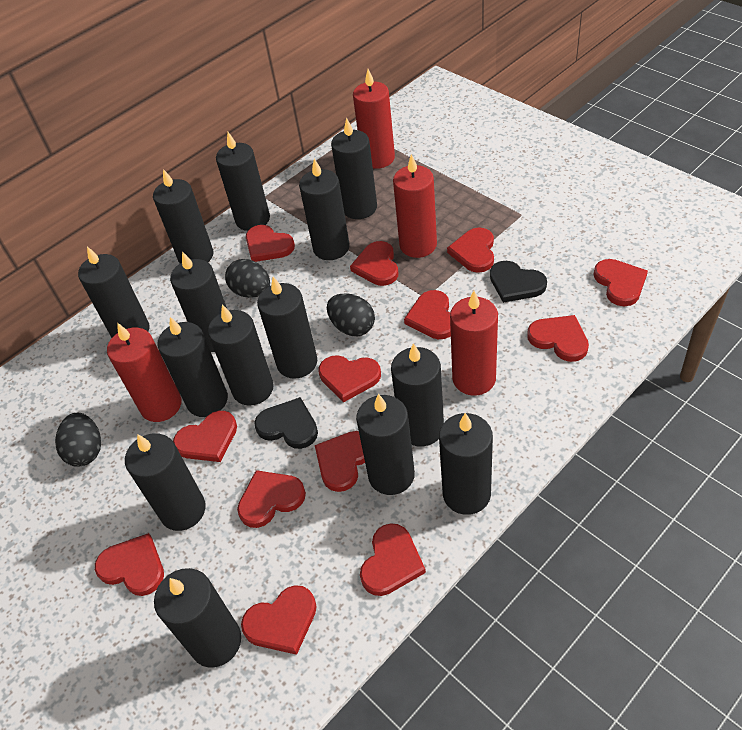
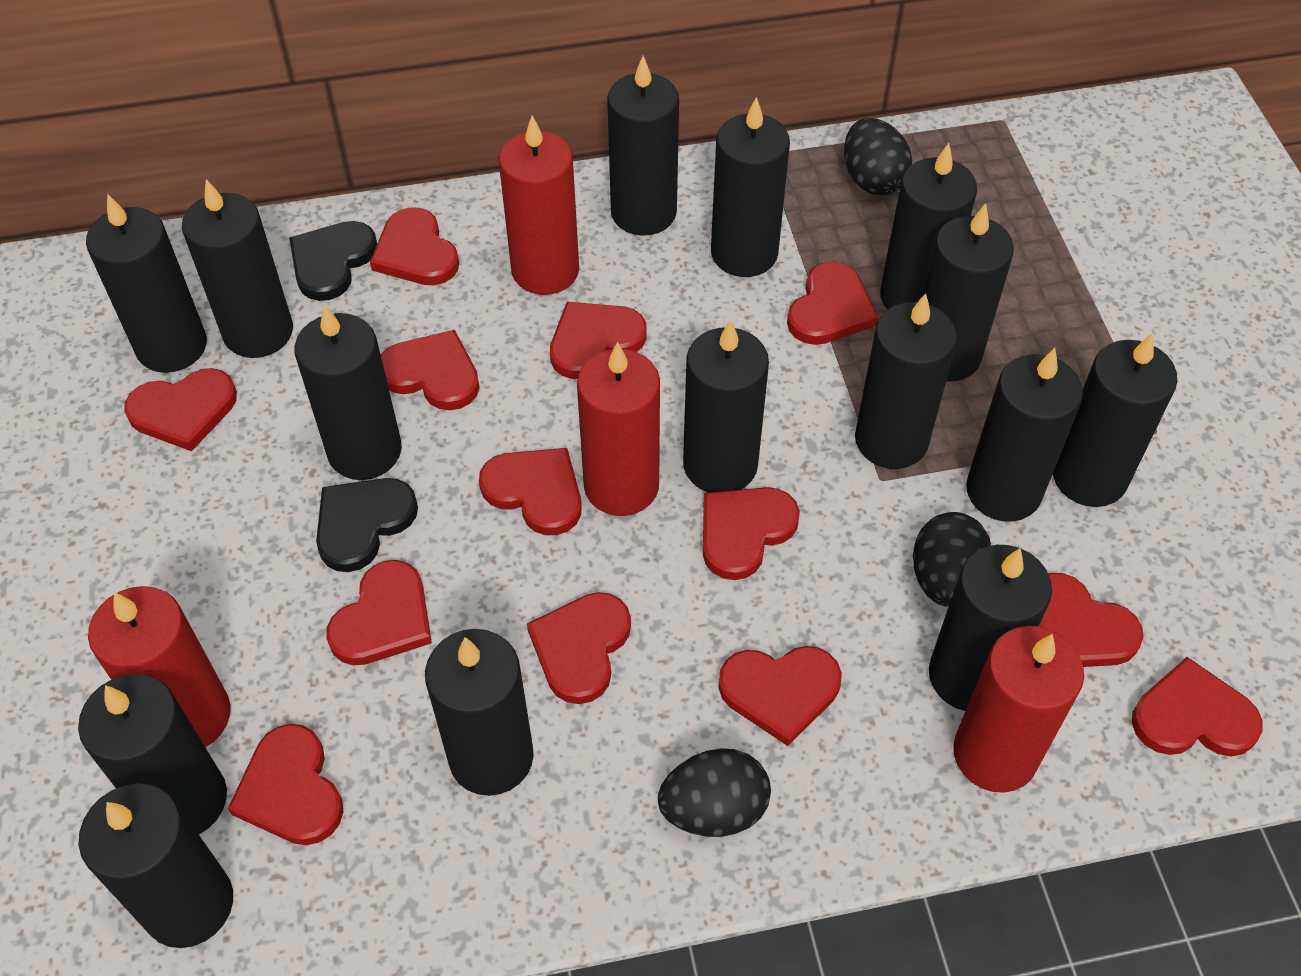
black candle: 14 -> 15

